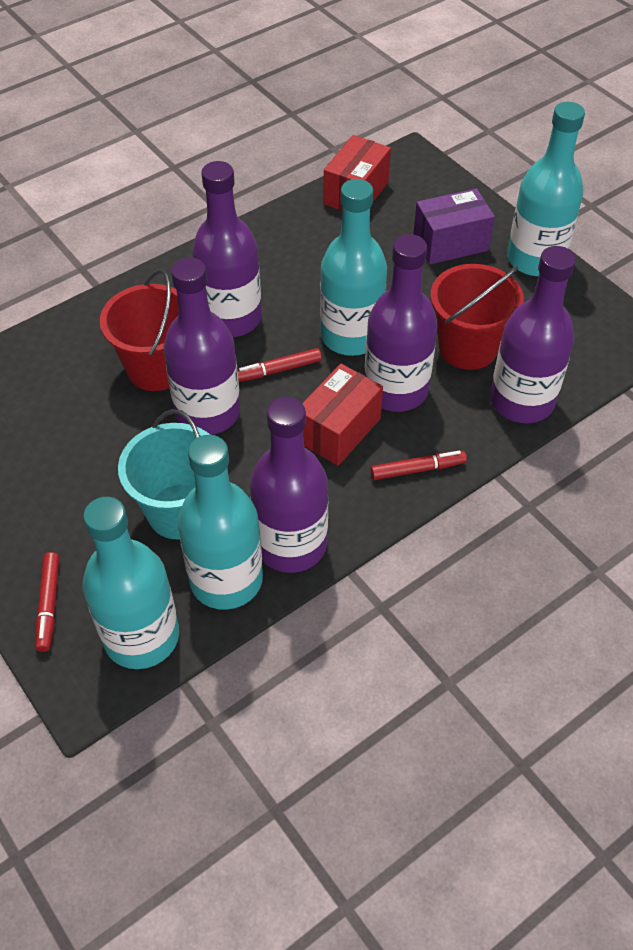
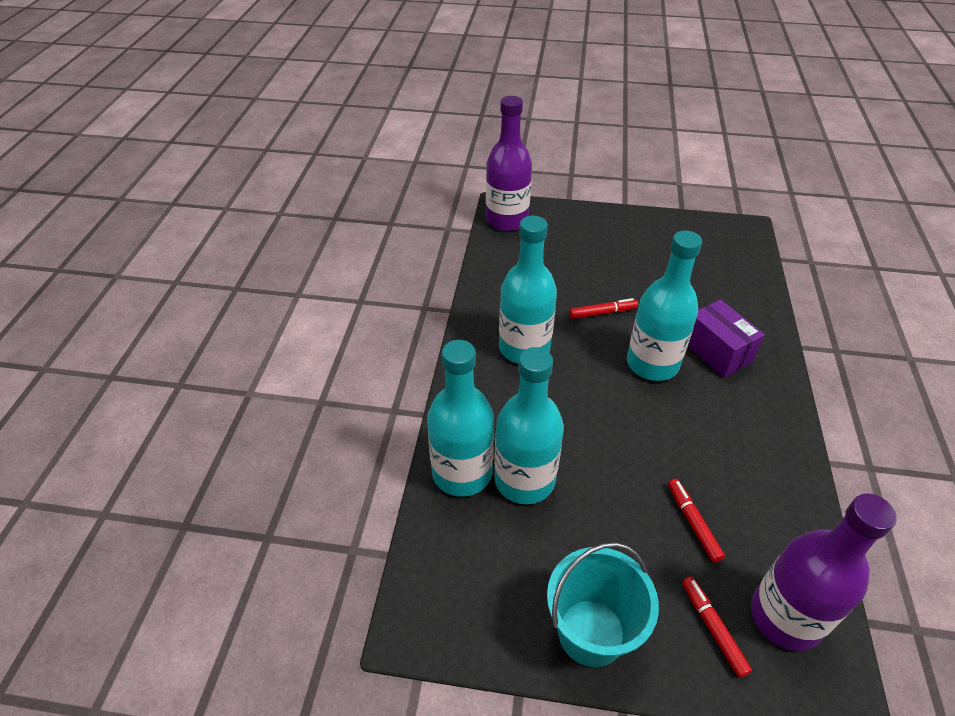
purple bottle: 5 -> 2
red box: 2 -> 0
red bucket: 2 -> 0

